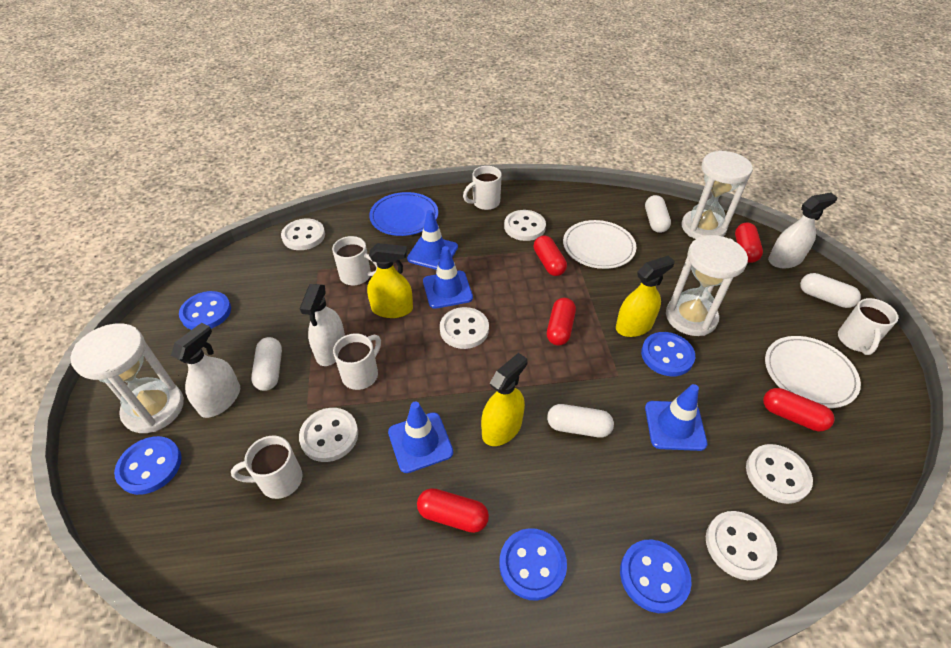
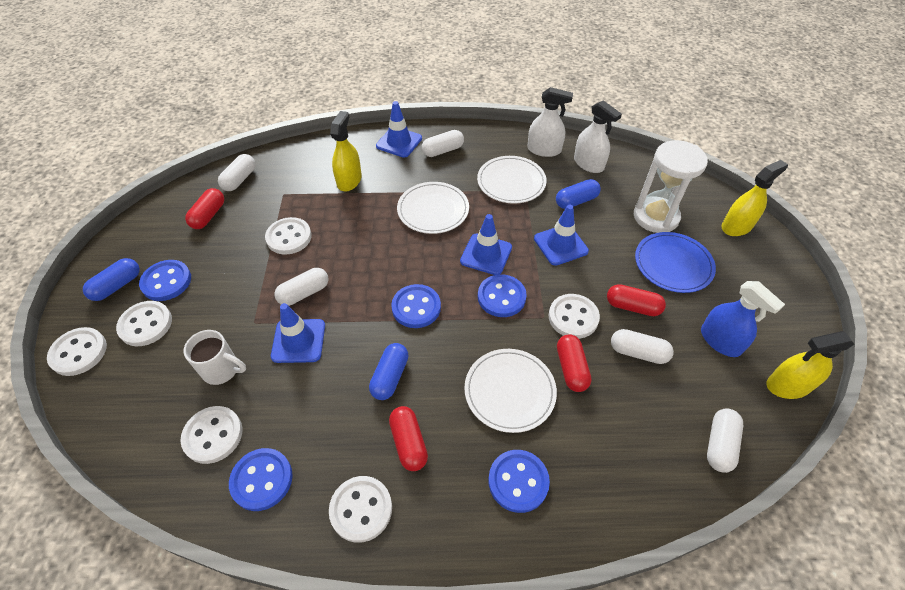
blue capsule: 0 -> 3
blue spray bottle: 0 -> 1
red capsule: 5 -> 4
white capsule: 4 -> 5
white hourglass: 3 -> 1
white mug: 5 -> 1
white plate: 2 -> 3
white spray bottle: 3 -> 2

